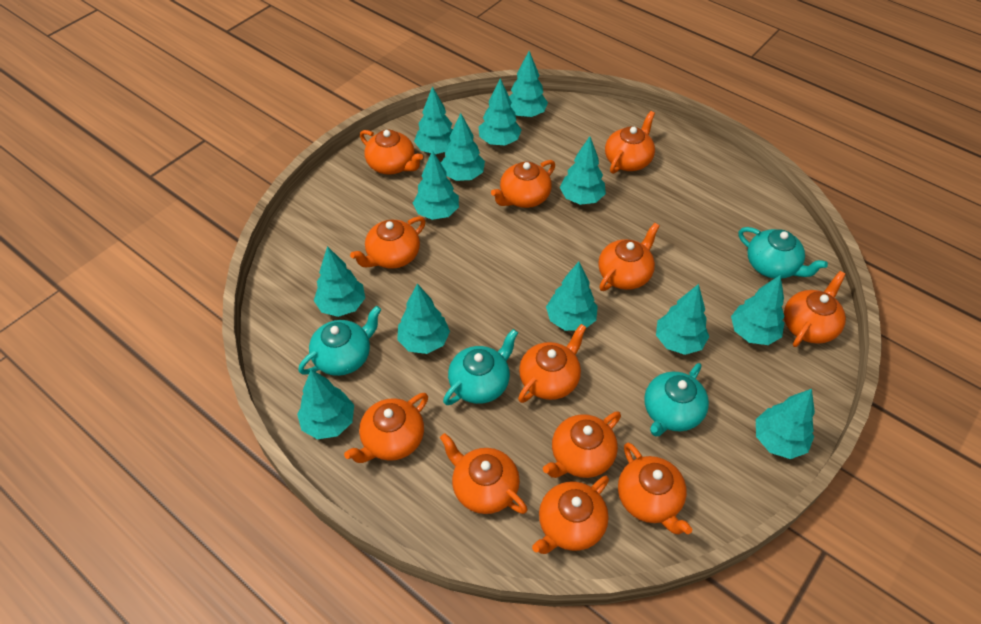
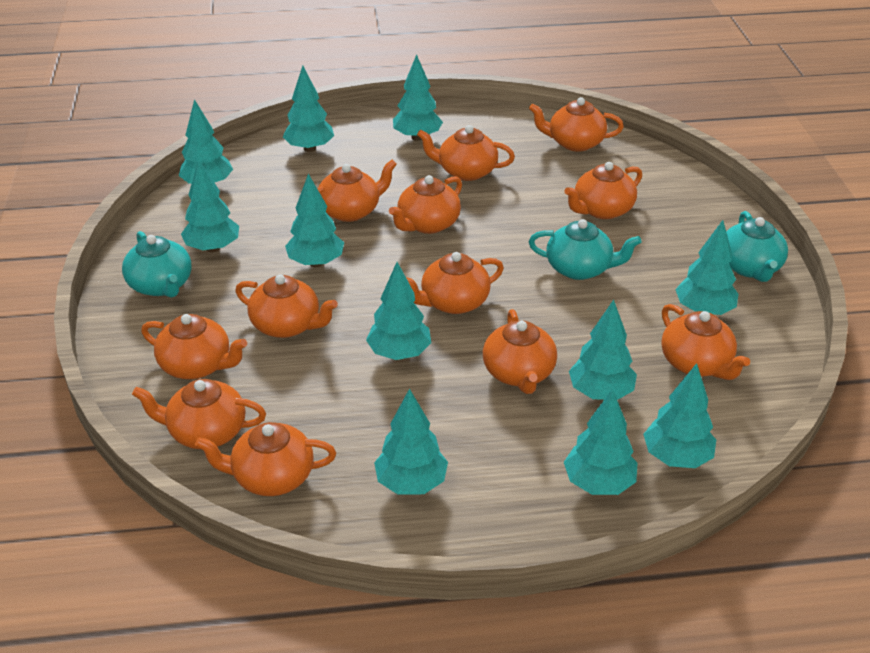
turquoise teapot: 4 -> 3
turquoise tree: 13 -> 11

